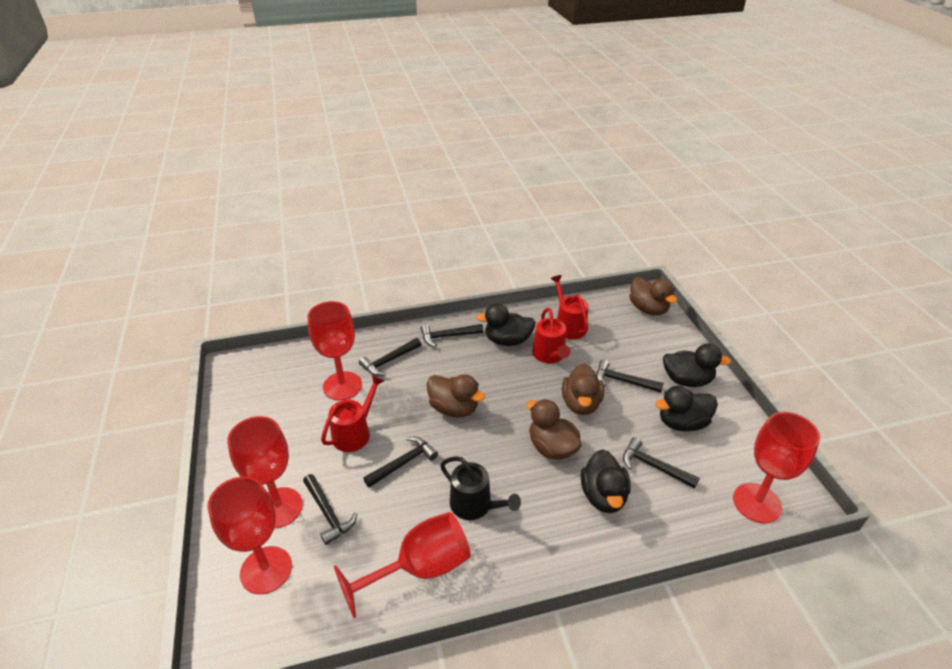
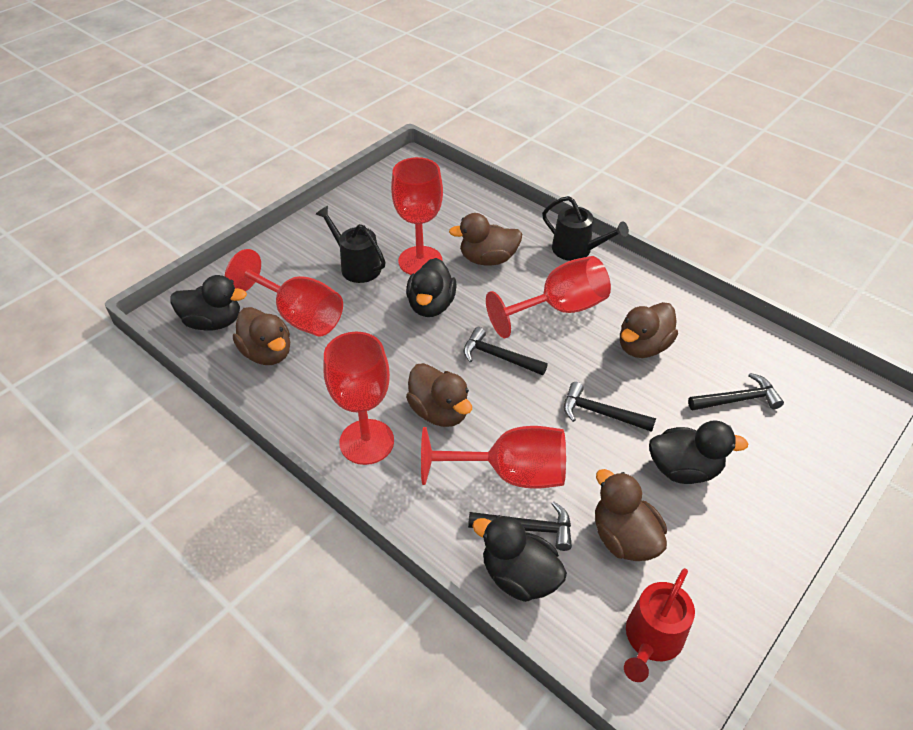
black hammer: 6 -> 4
black watering can: 1 -> 2
brown duck: 4 -> 5
red watering can: 3 -> 1

